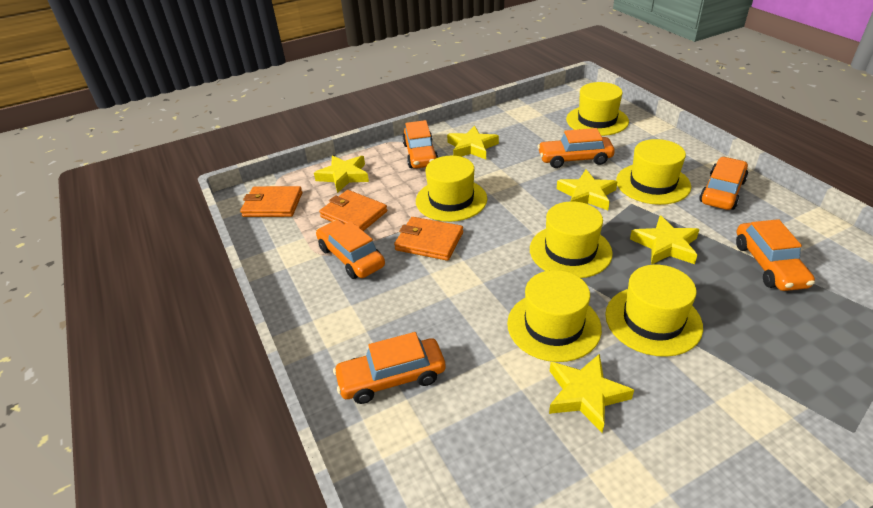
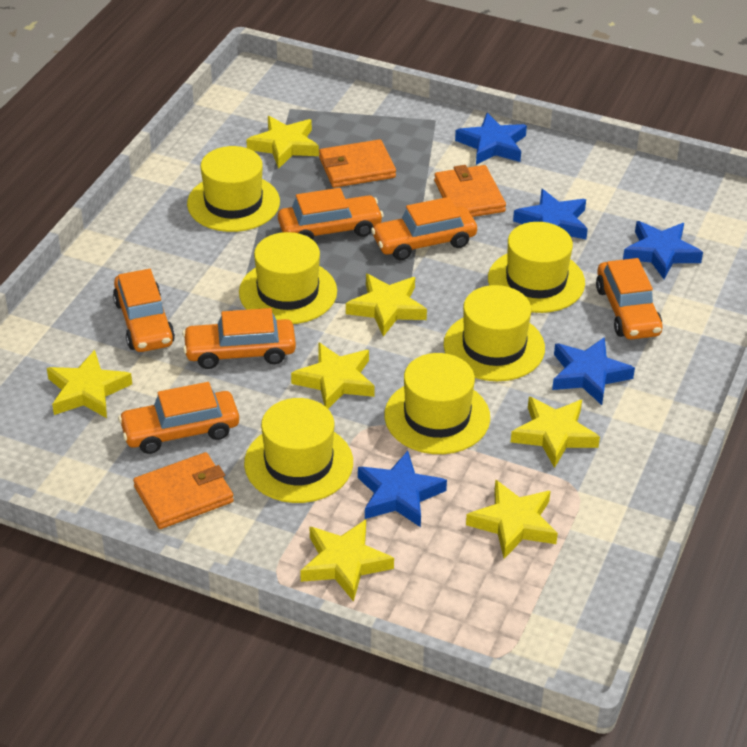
blue star: 0 -> 5
yellow star: 5 -> 7

